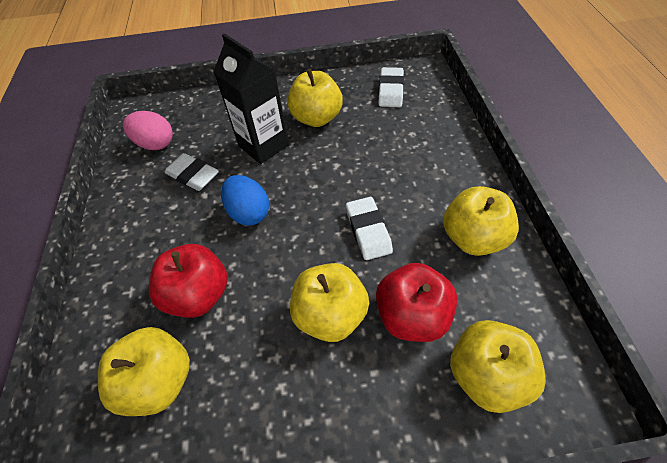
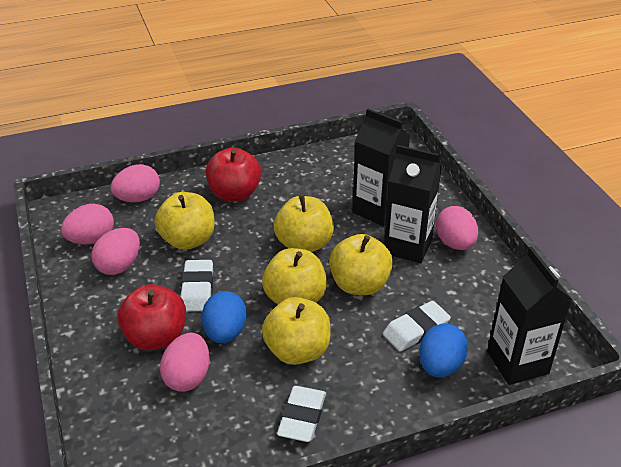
black carton: 1 -> 3
blue egg: 1 -> 2
pink egg: 1 -> 5

